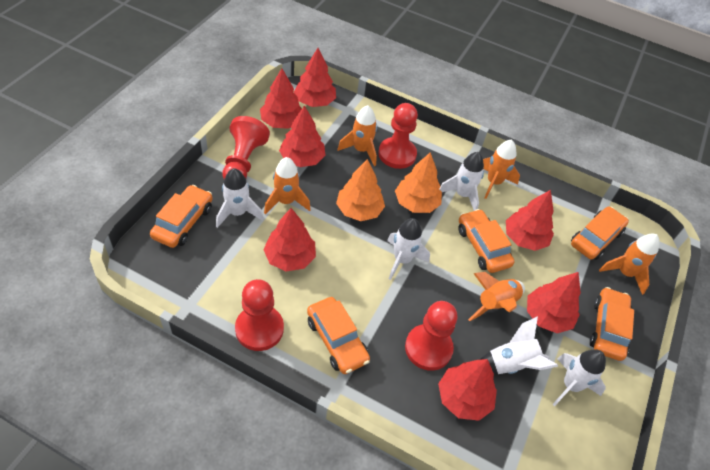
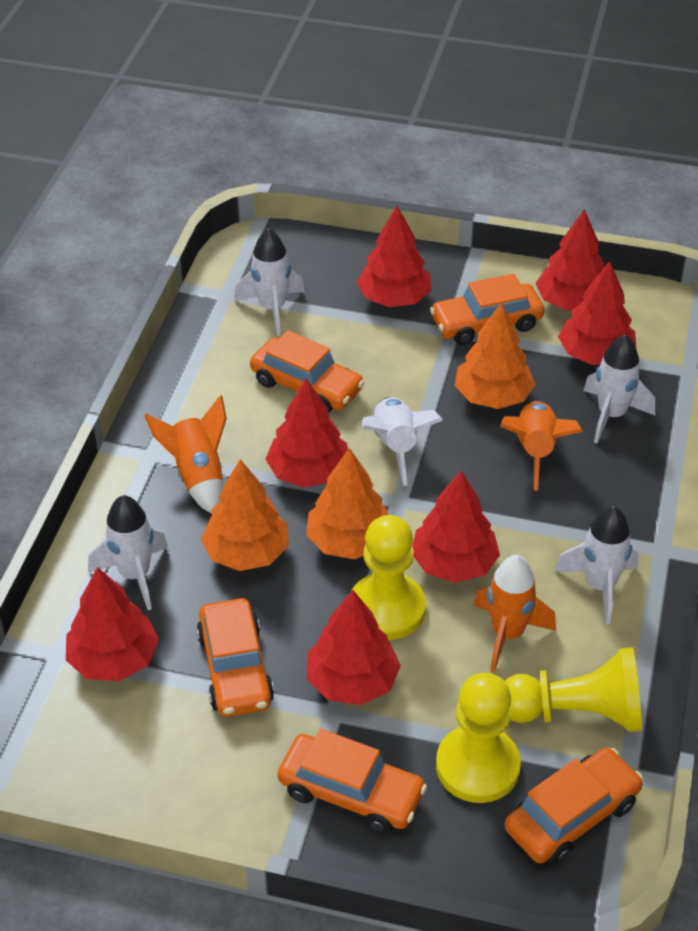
orange rocket: 5 -> 3
orange tree: 2 -> 3
red pawn: 4 -> 0
yellow pawn: 0 -> 3

